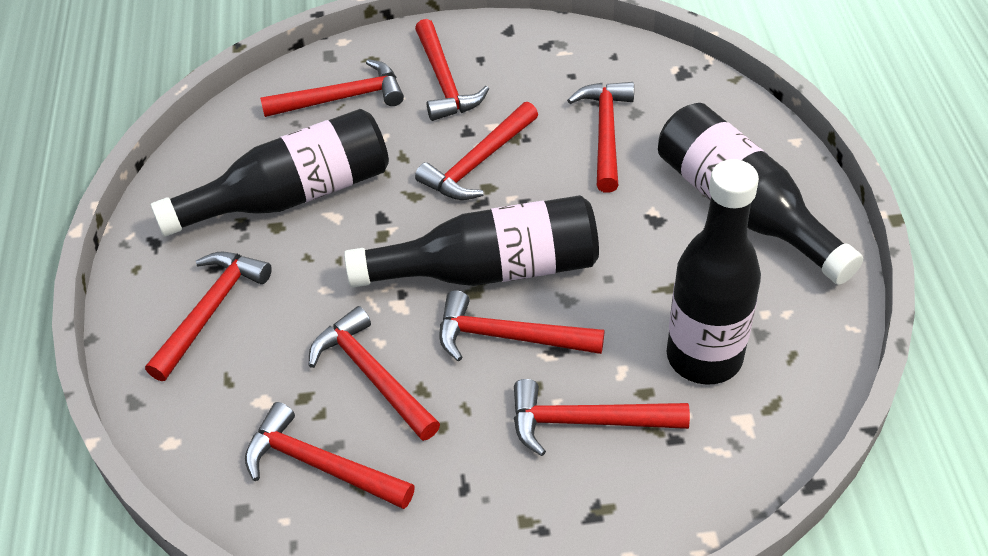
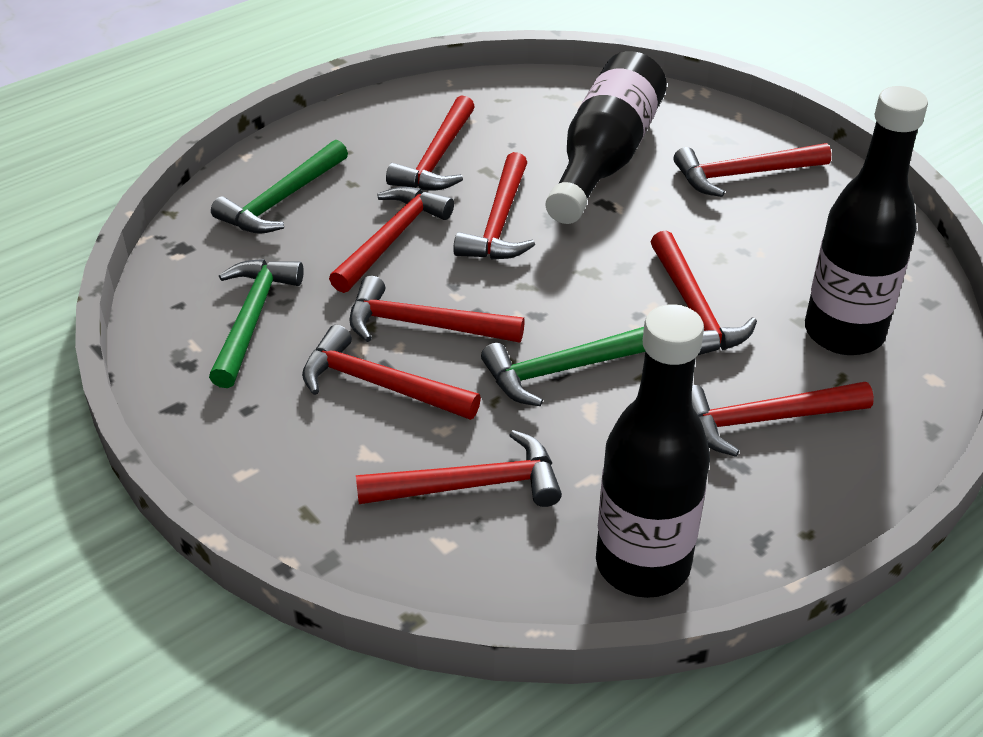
black bottle: 4 -> 3
green hammer: 0 -> 3

